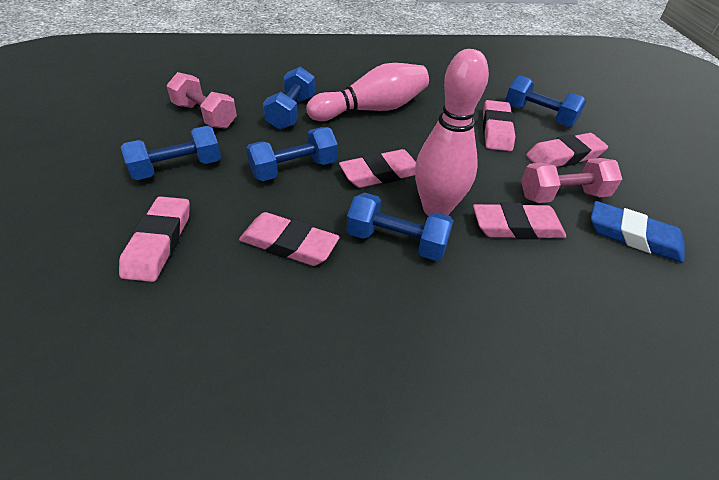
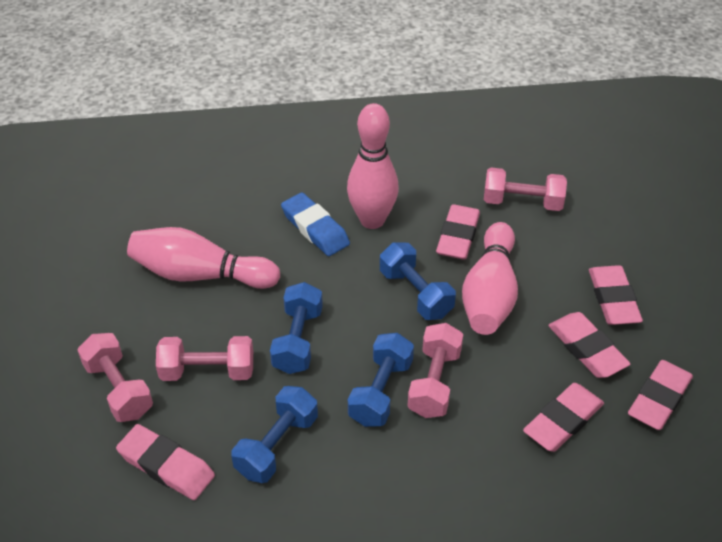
blue dumbbell: 5 -> 4
pink bowling pin: 2 -> 3
pink dumbbell: 2 -> 4

